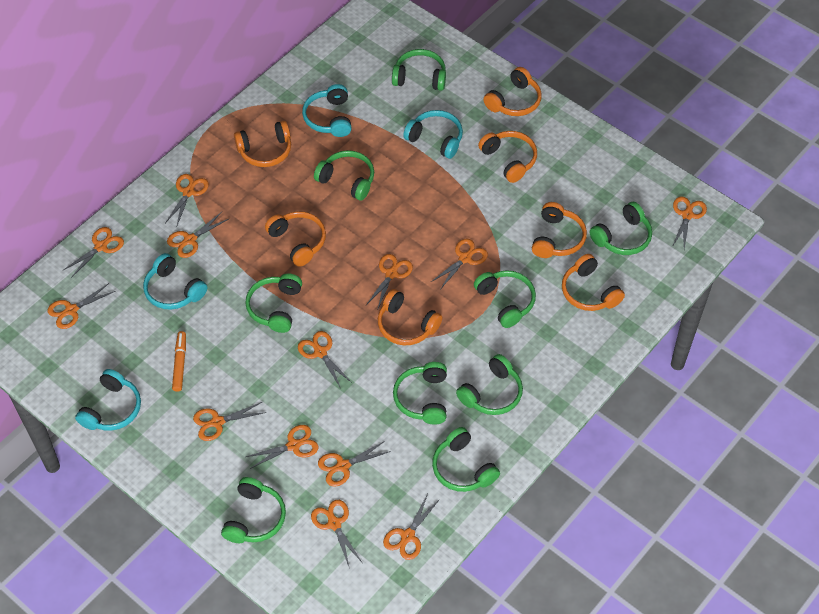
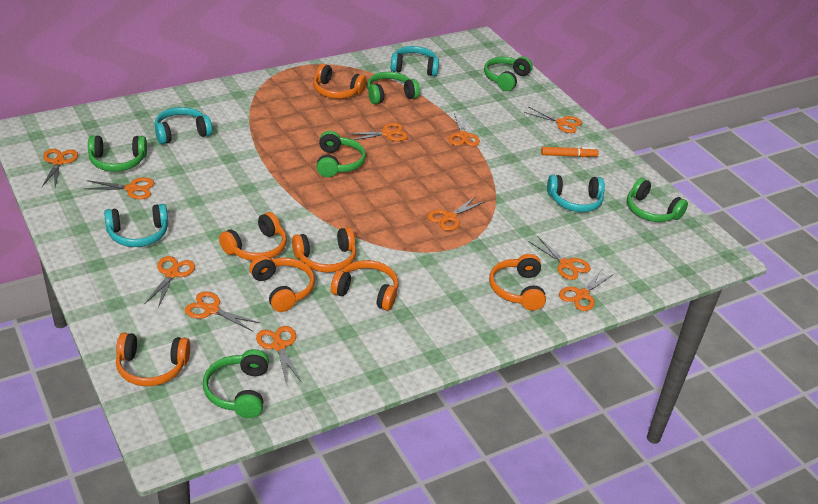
green headphones: 9 -> 6
orange scissors: 13 -> 11

